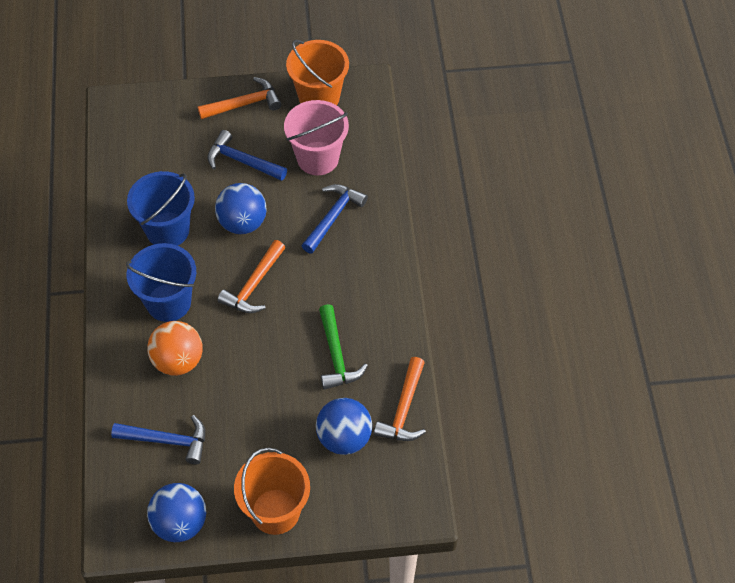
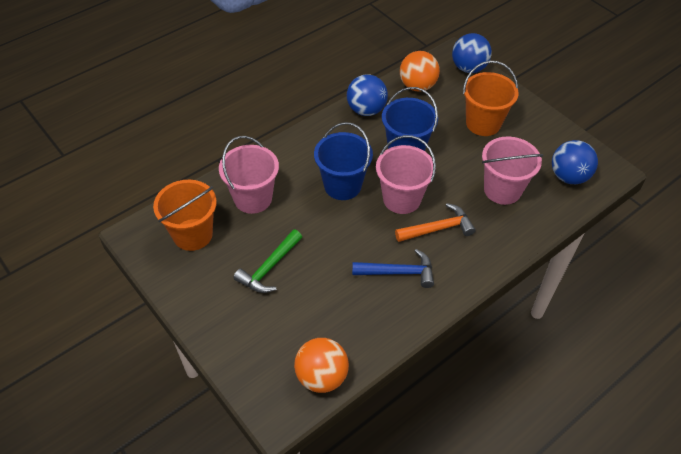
blue hammer: 3 -> 1
orange ball: 1 -> 2
orange hammer: 3 -> 1
pink bucket: 1 -> 3

